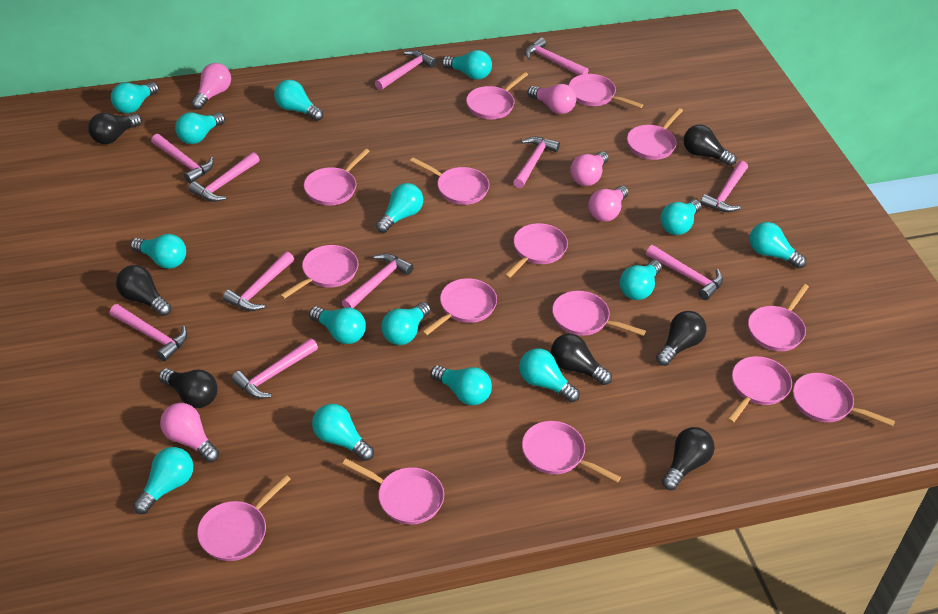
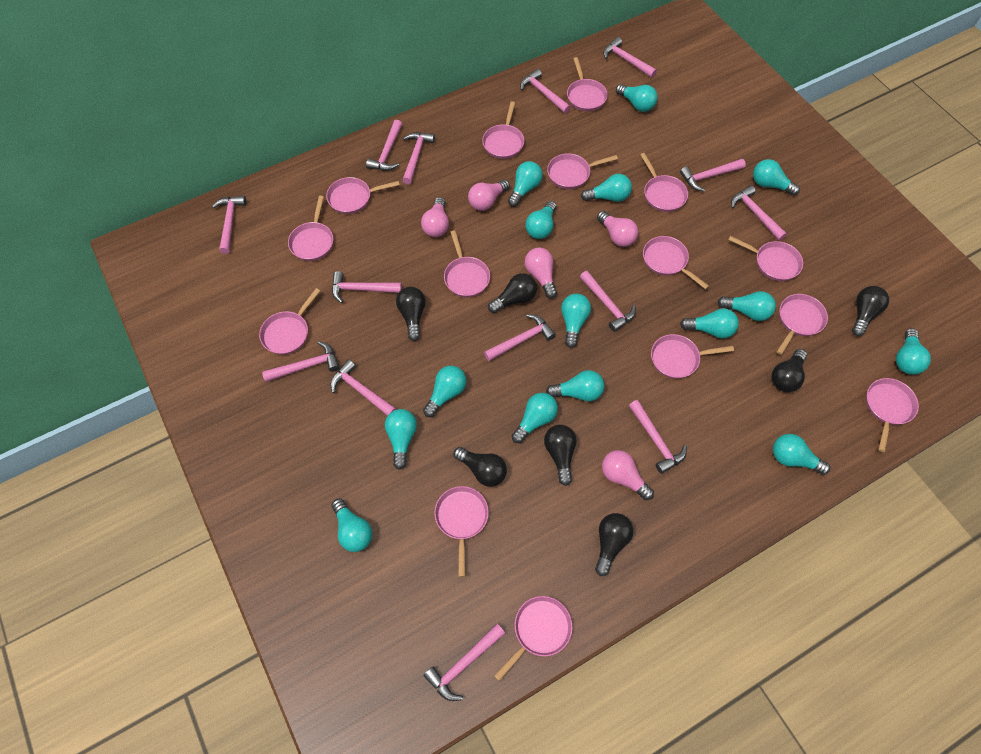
pink hammer: 11 -> 14

